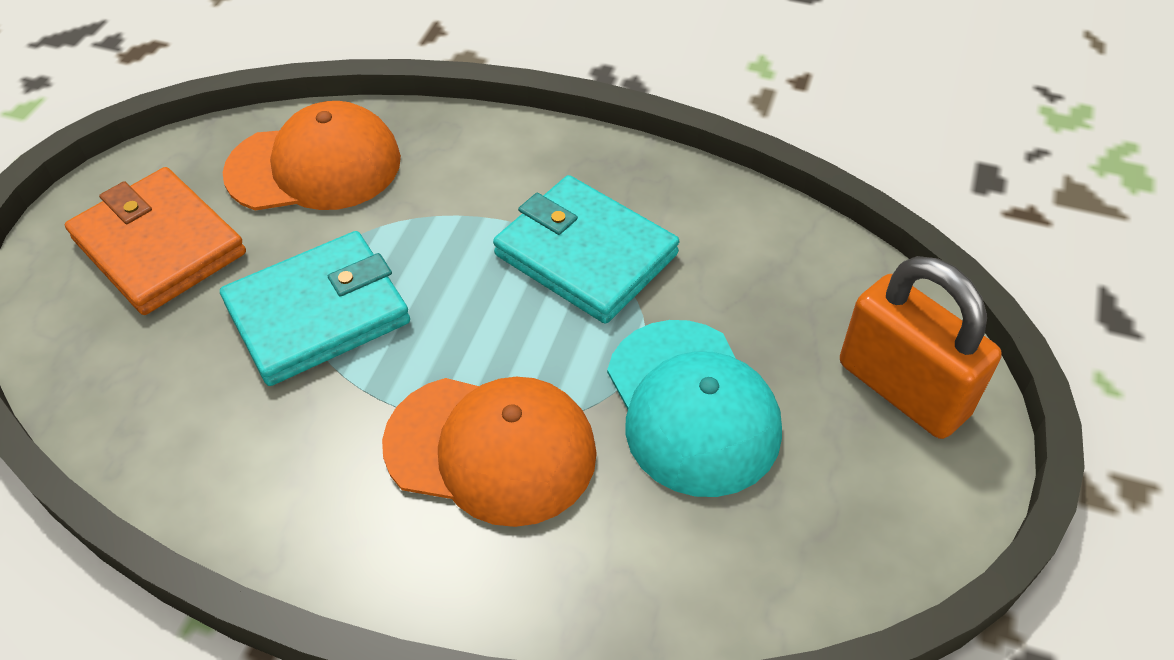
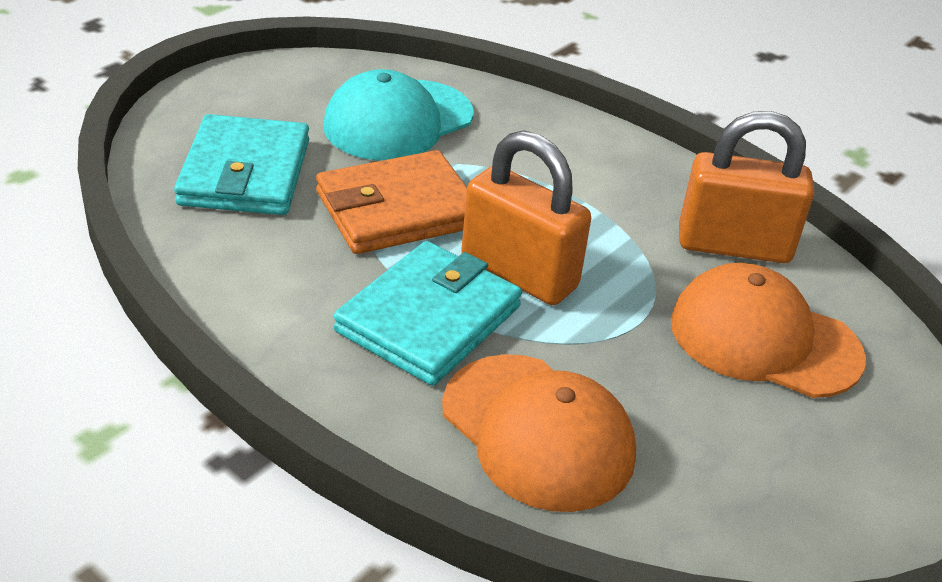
orange padlock: 1 -> 2

